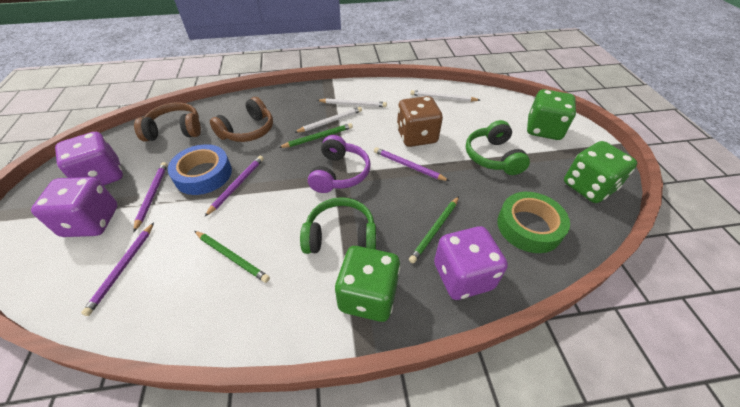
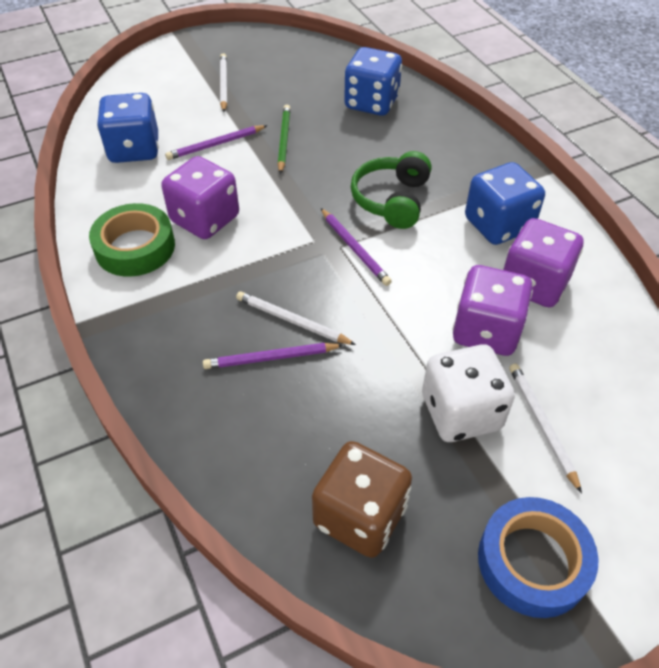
blue dice: 0 -> 3
brown headphones: 2 -> 0
green dice: 3 -> 0
green headphones: 2 -> 1
green pencil: 3 -> 1
purple headphones: 1 -> 0
purple pencil: 4 -> 3
white dice: 0 -> 1

